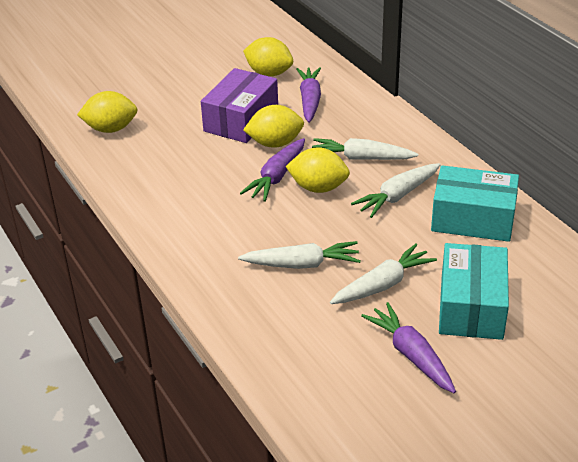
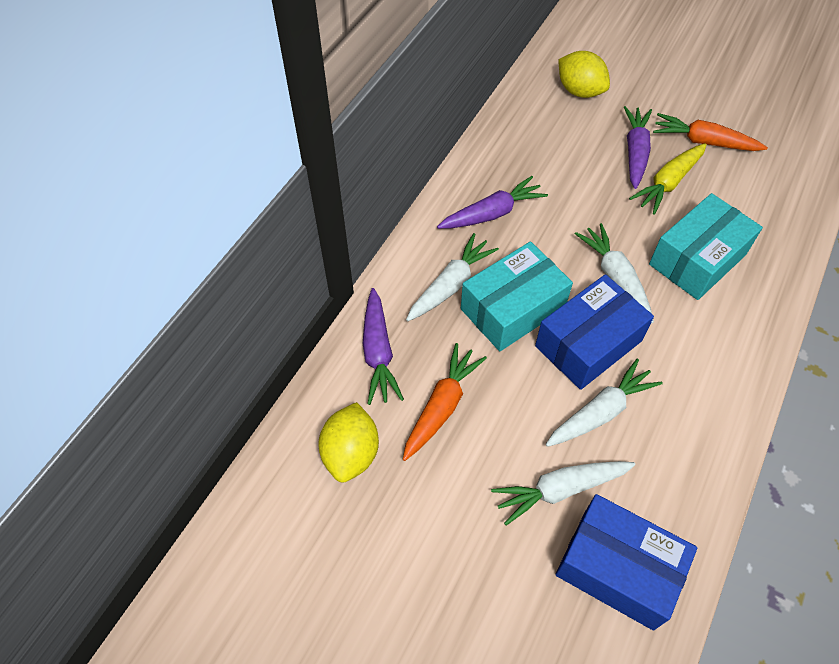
blue box: 0 -> 2
orange carrot: 0 -> 2
purple box: 1 -> 0
yellow carrot: 0 -> 1
yellow lemon: 4 -> 2

